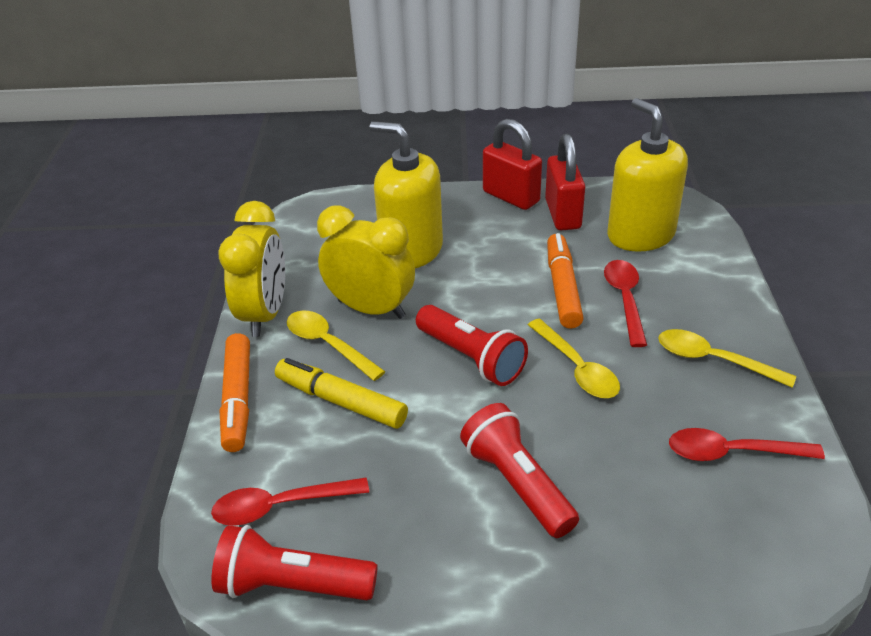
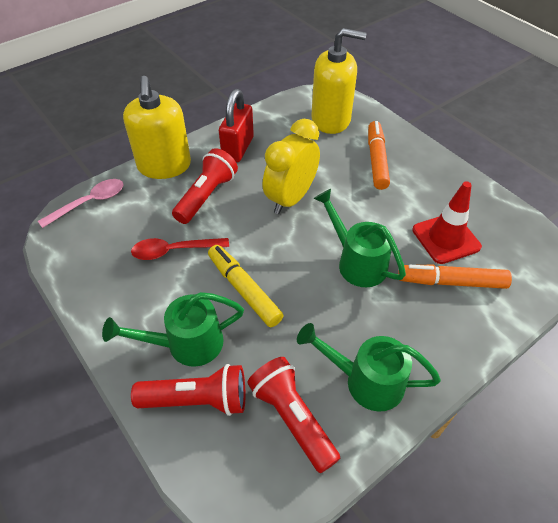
green watering can: 0 -> 3
pink spoon: 0 -> 1
red padlock: 2 -> 1
red spoon: 3 -> 1
red traffic cone: 0 -> 1
yellow clock: 2 -> 1
yellow spoon: 3 -> 0

